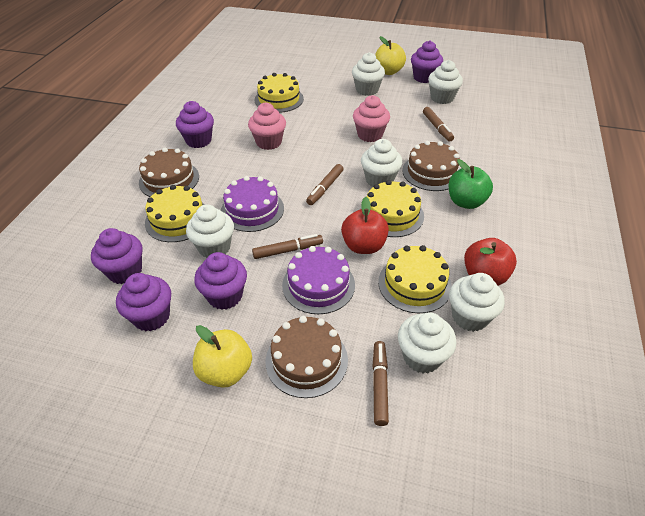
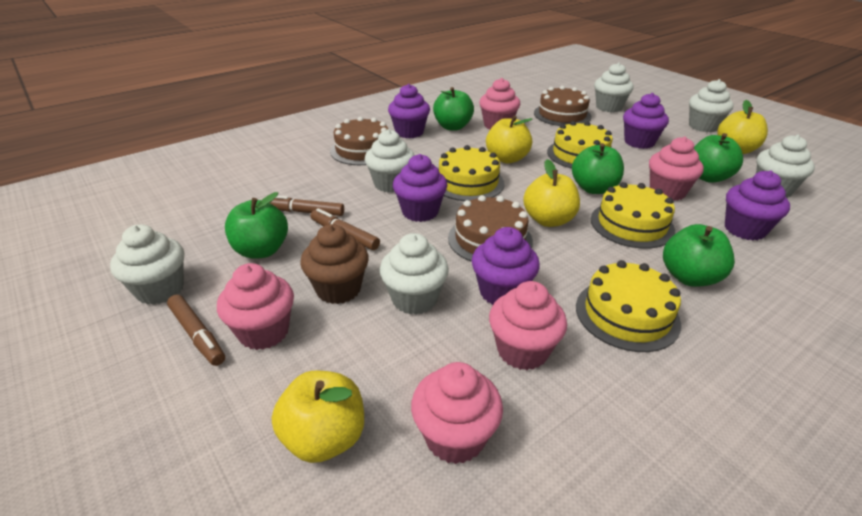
brown cupcake: 0 -> 1
brown marker: 4 -> 3
green apple: 1 -> 5
pink cupcake: 2 -> 5
purple cake: 2 -> 0
red apple: 2 -> 0
yellow apple: 2 -> 4

